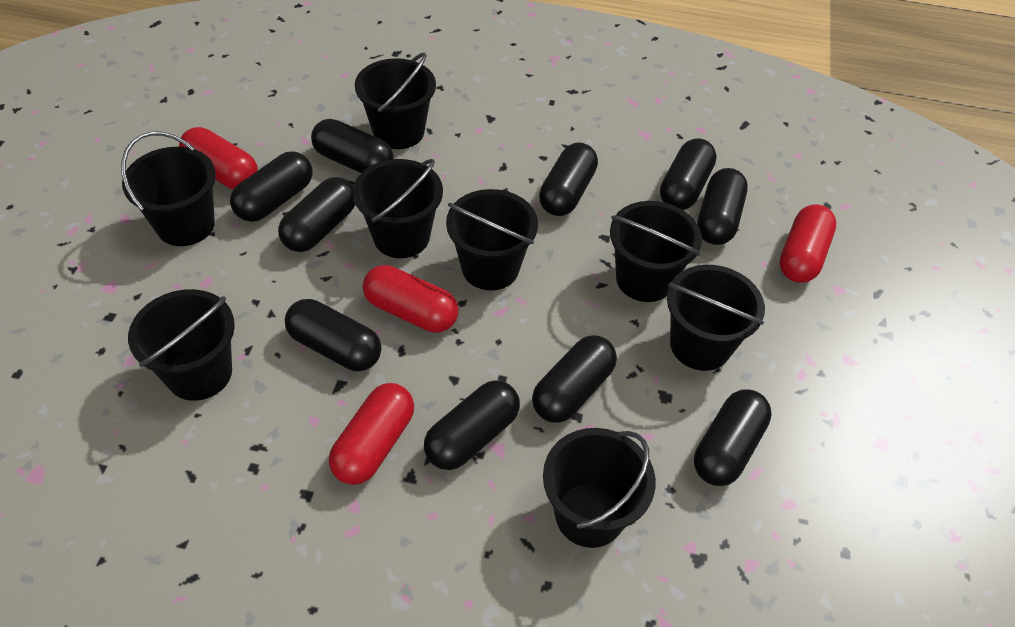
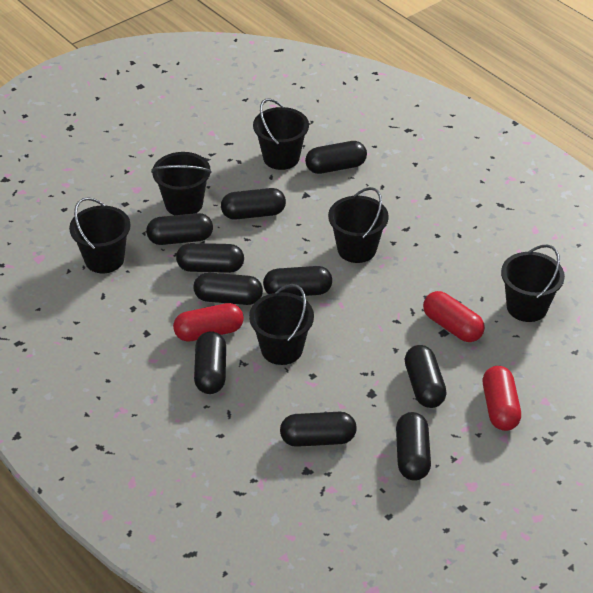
black bucket: 8 -> 6
red capsule: 4 -> 3

